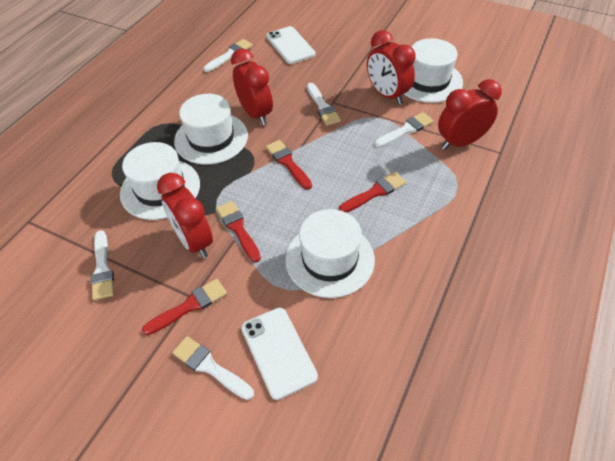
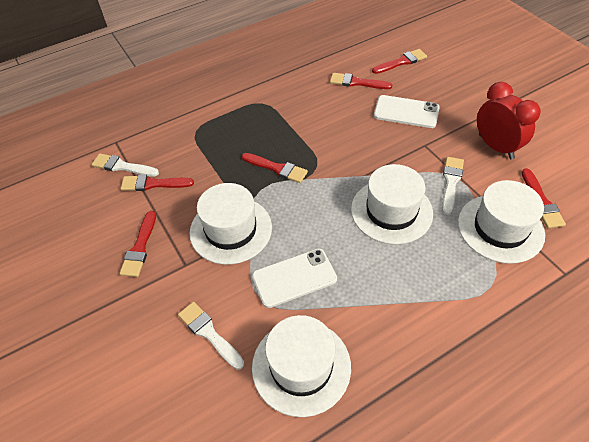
red brush: 4 -> 6
red clock: 4 -> 1
white brush: 5 -> 3

